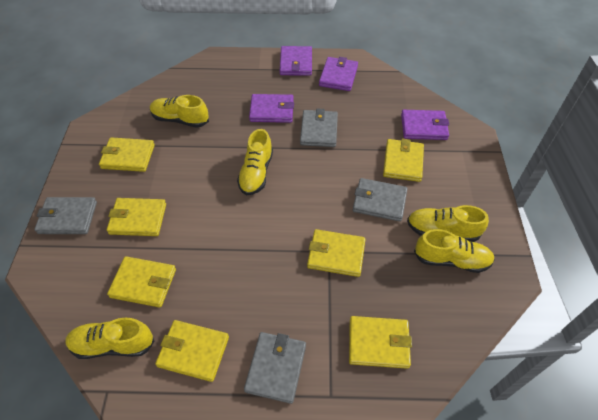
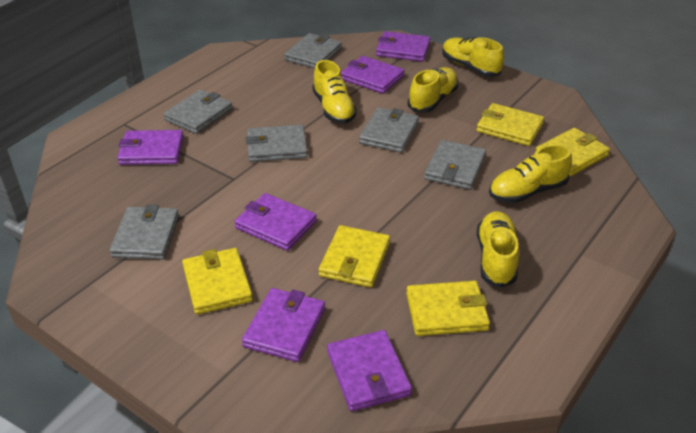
grey wallet: 4 -> 6
purple wallet: 4 -> 6
yellow wallet: 7 -> 5

